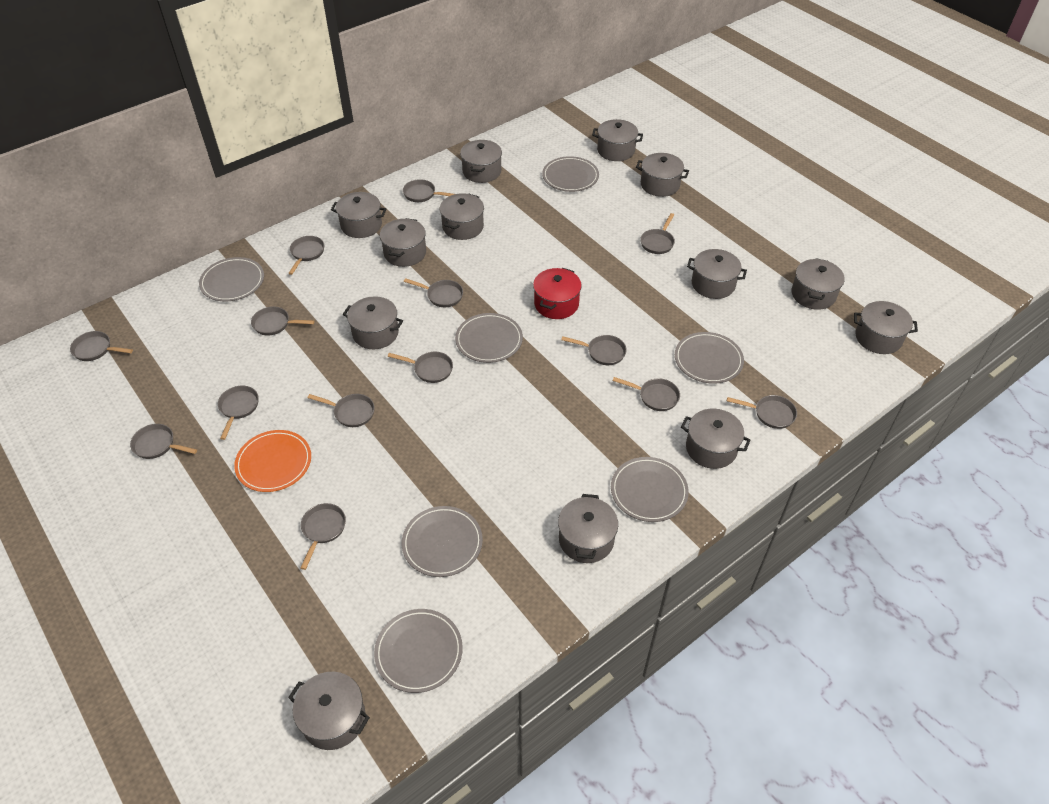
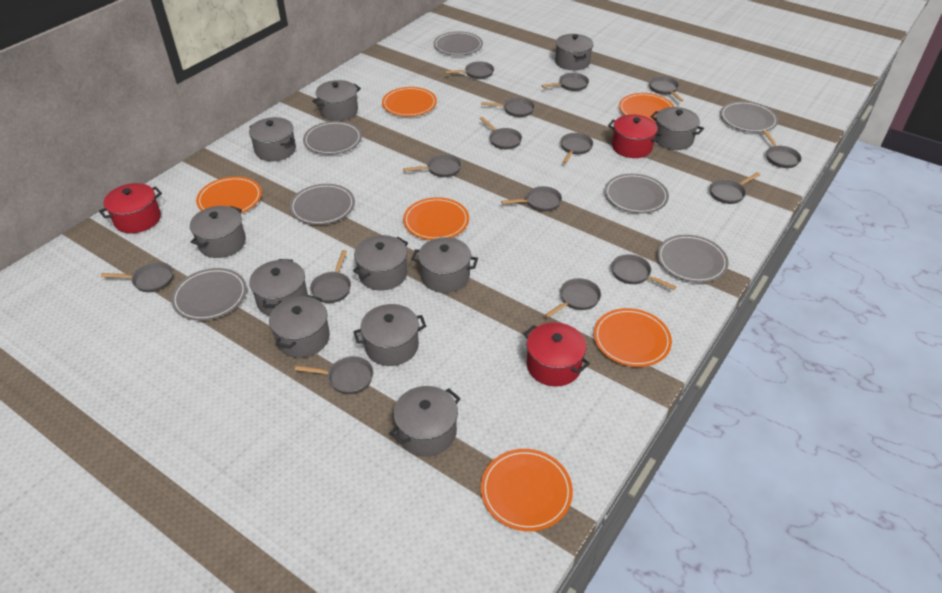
grey pan: 14 -> 15
grey pot: 13 -> 11
orange plate: 1 -> 6
red pot: 1 -> 3

